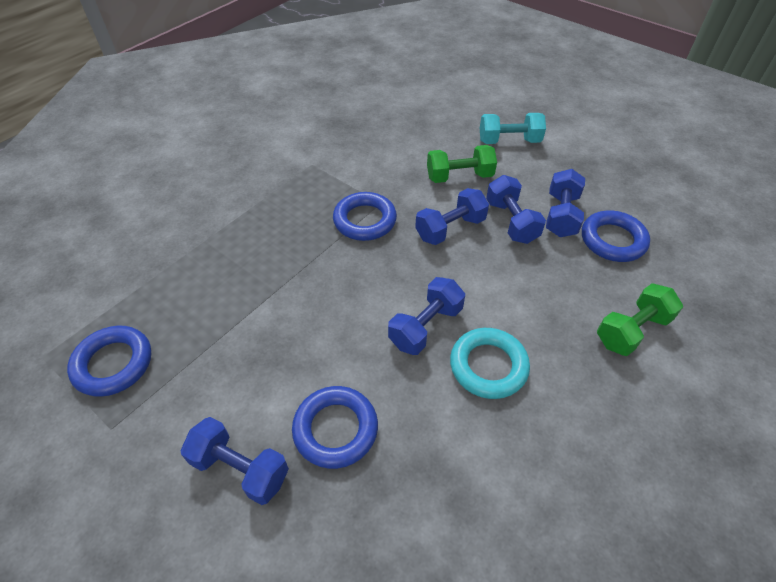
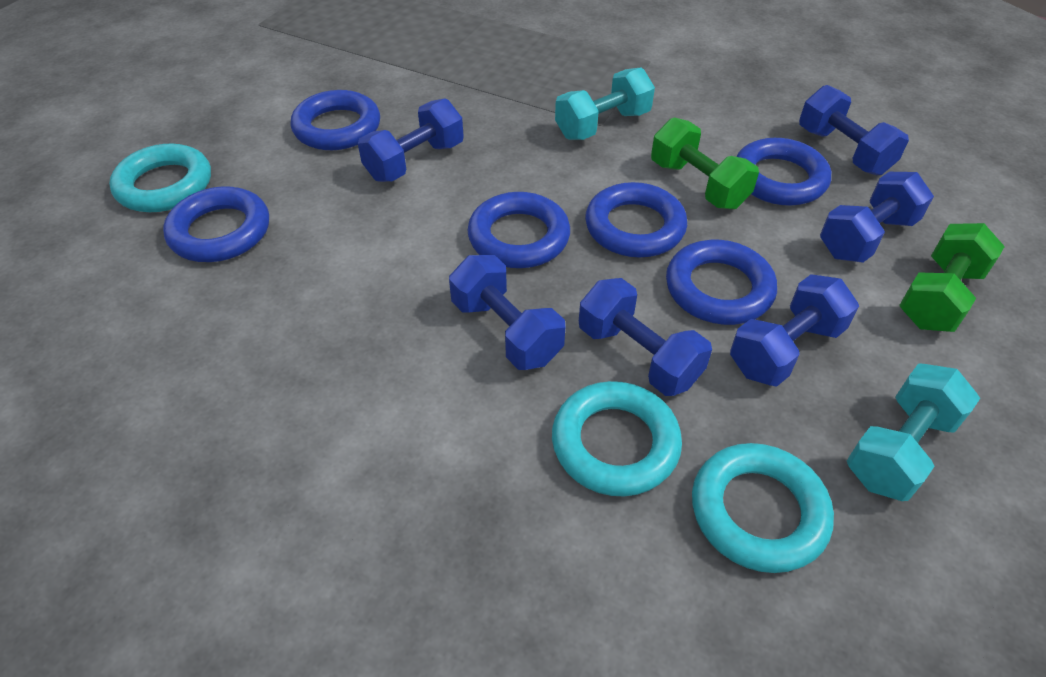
blue dumbbell: 5 -> 6
blue ring: 4 -> 6
turquoise dumbbell: 1 -> 2
turquoise ring: 1 -> 3

